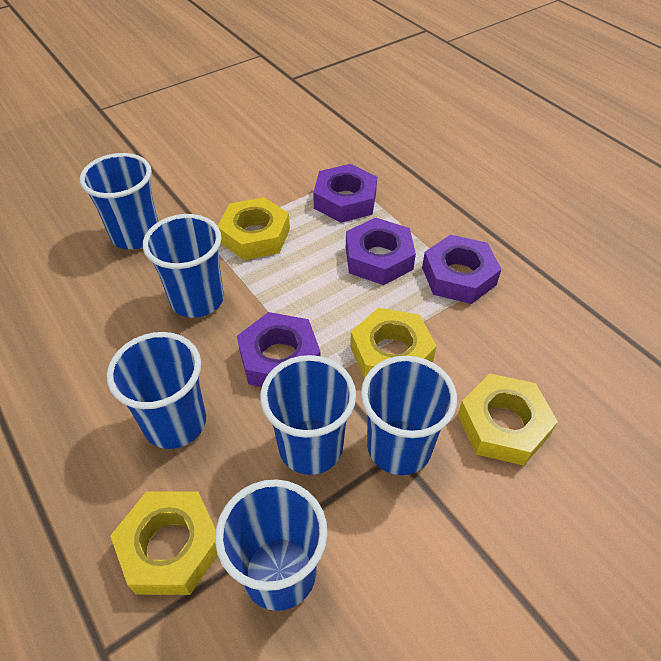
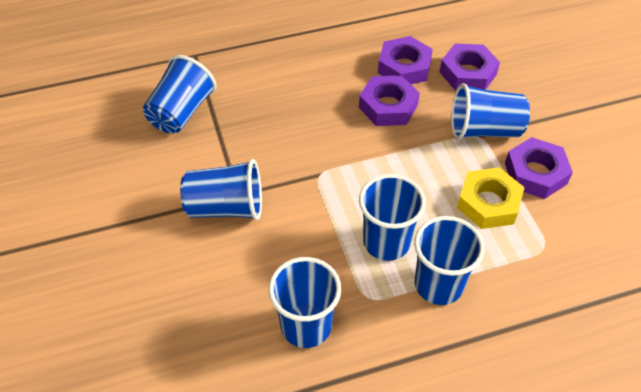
yellow nut: 4 -> 1

